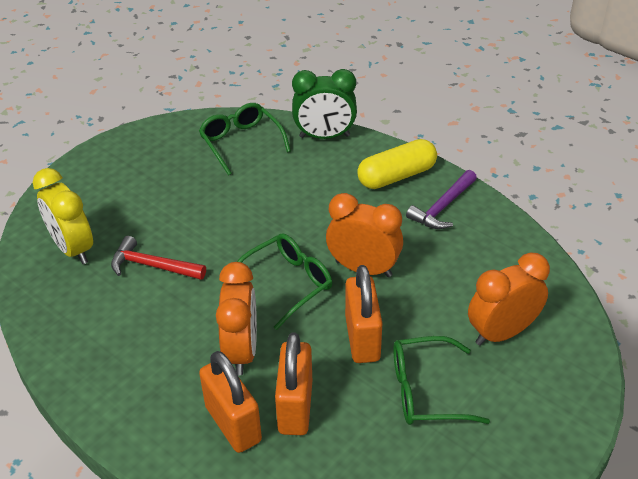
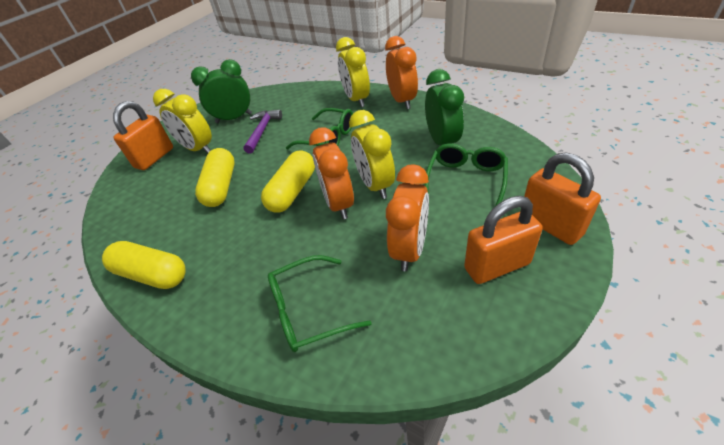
green clock: 1 -> 2
red hammer: 1 -> 0
yellow capsule: 1 -> 3
yellow clock: 1 -> 3

